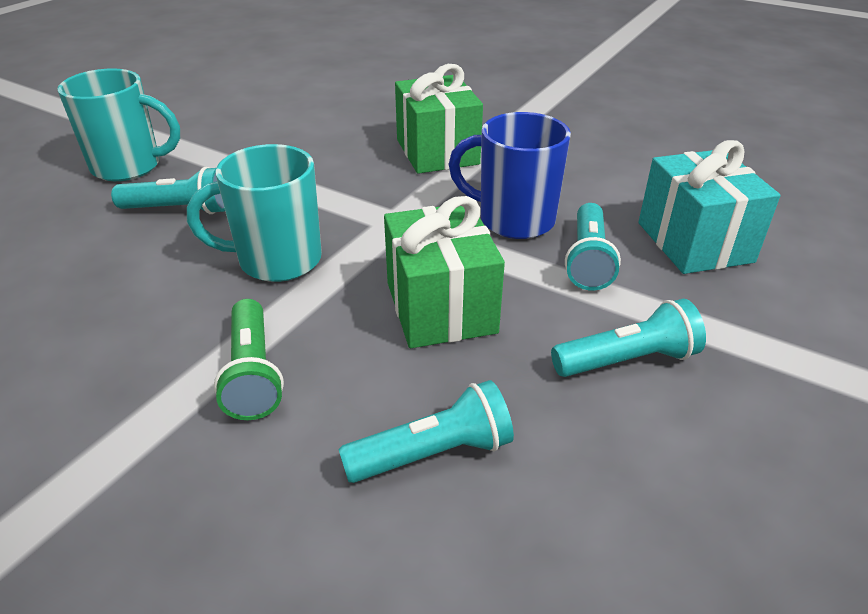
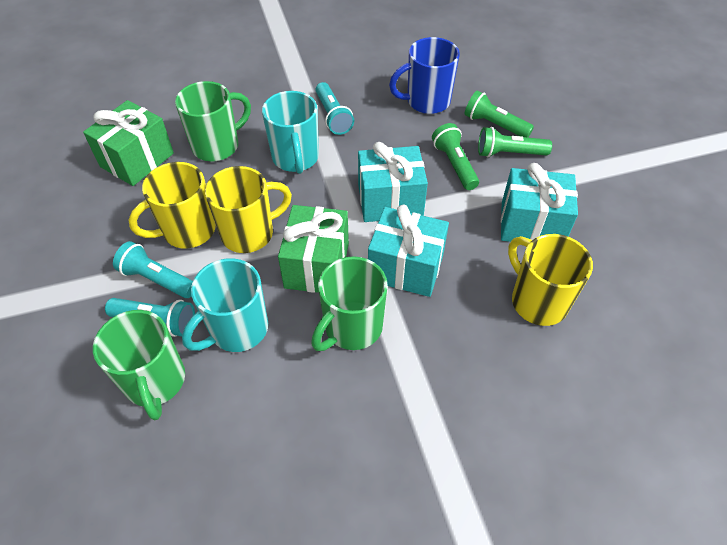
green flashlight: 1 -> 3
green mug: 0 -> 3
turquoise flashlight: 4 -> 3
turquoise gift: 1 -> 3
yellow mug: 0 -> 3

